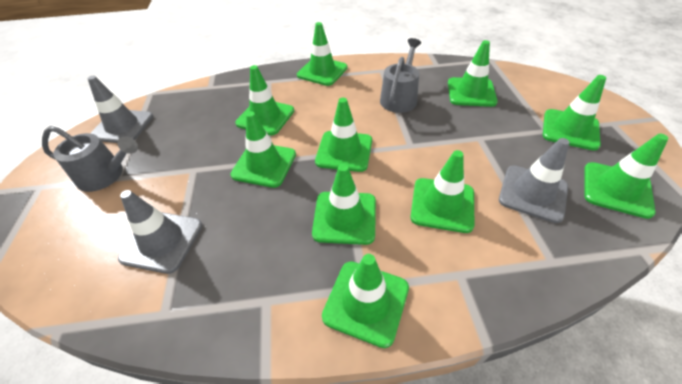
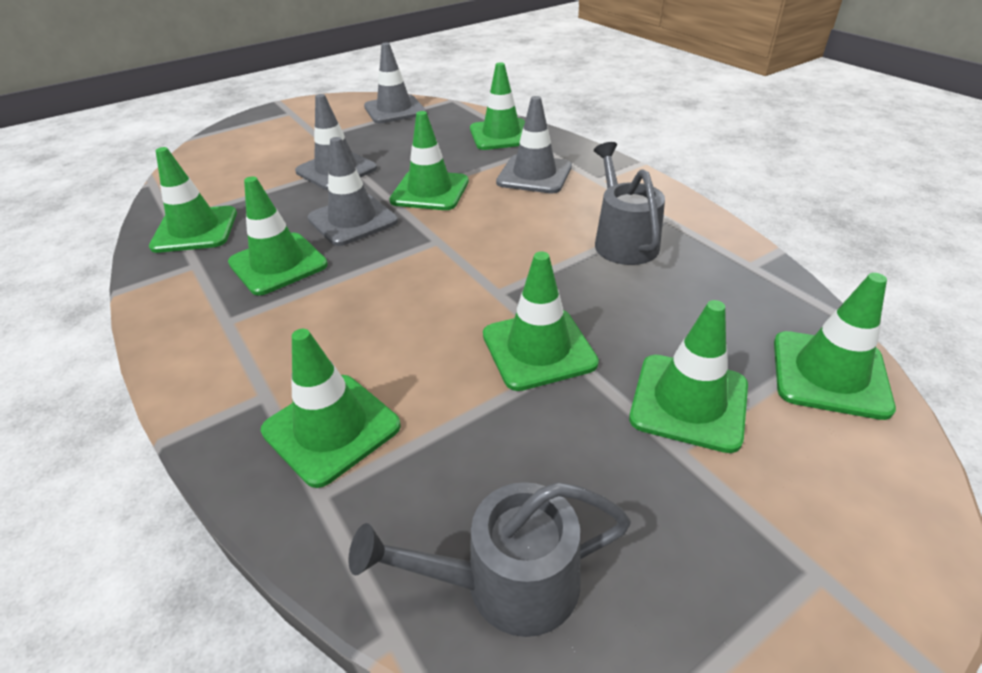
green traffic cone: 10 -> 8
grey traffic cone: 3 -> 4

